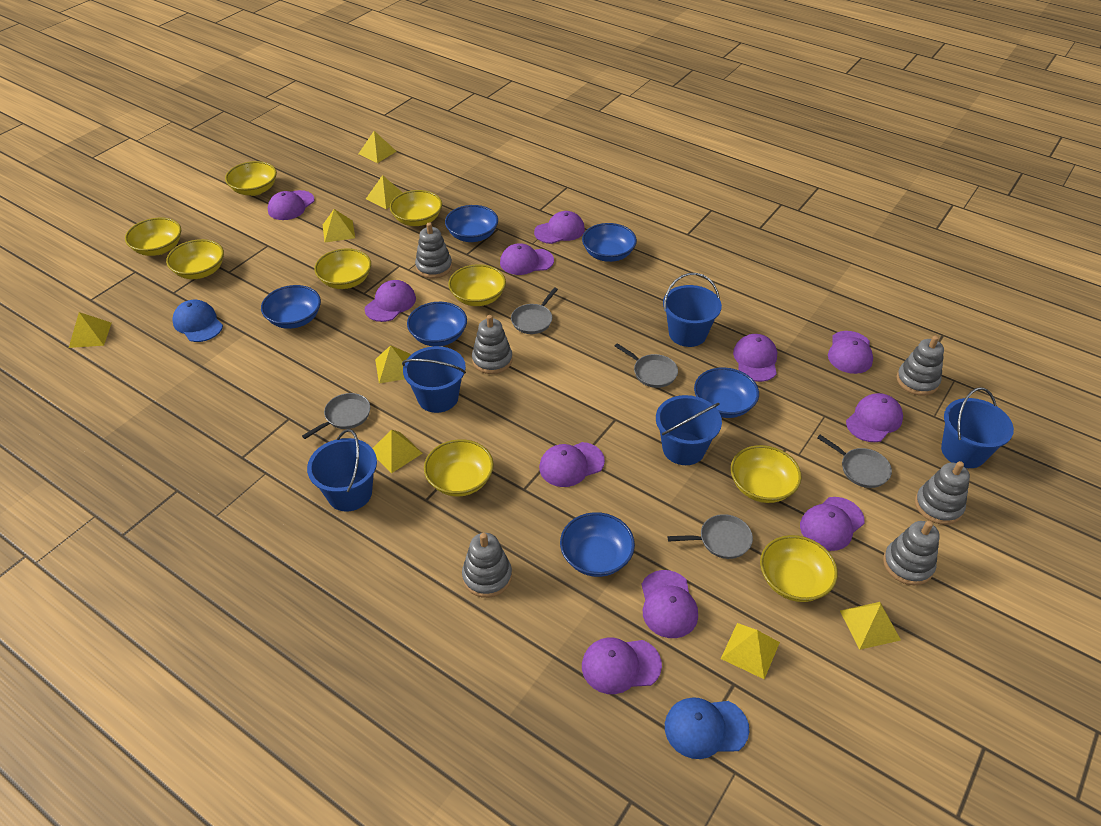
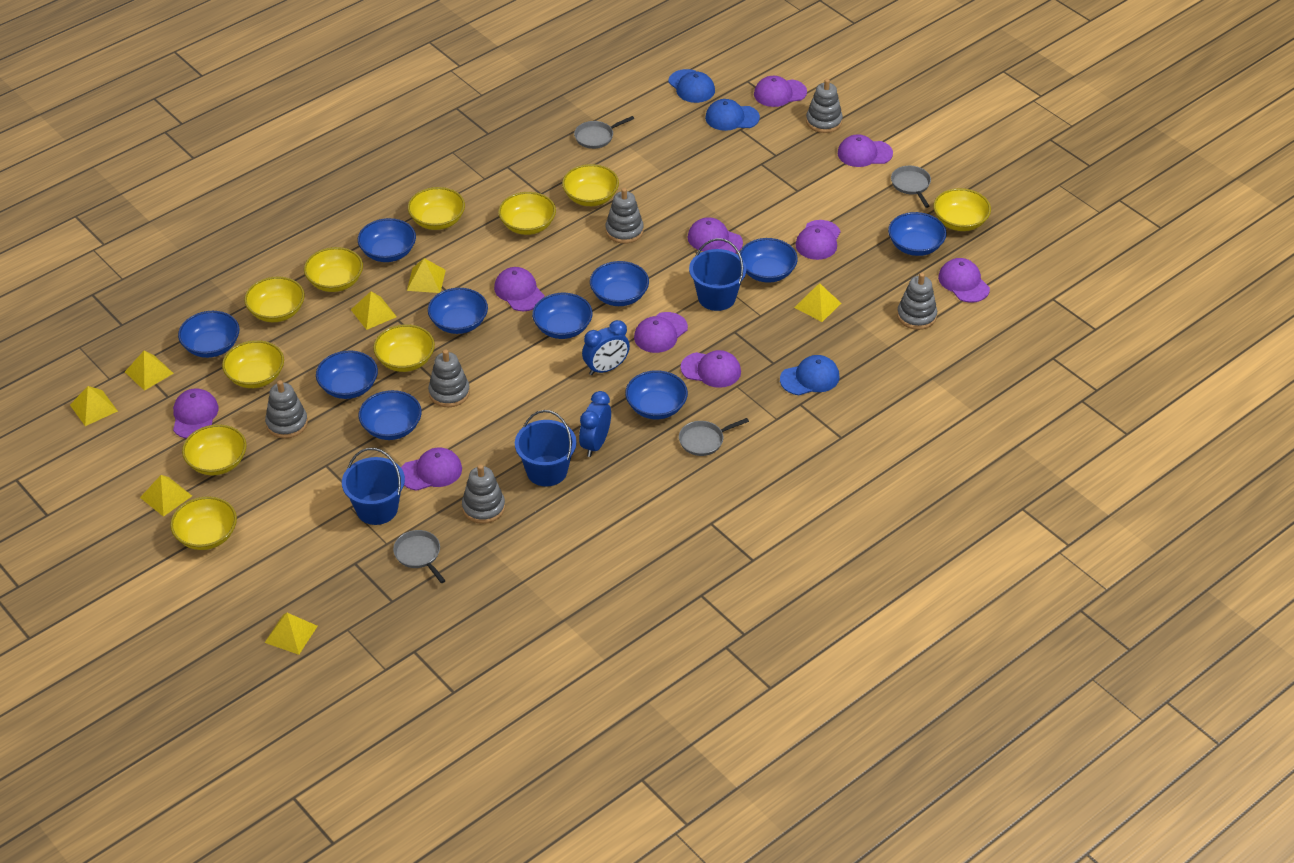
blue bowl: 6 -> 10
blue bucket: 5 -> 3
blue cap: 2 -> 3
blue clock: 0 -> 2
grey pan: 5 -> 4
purple cap: 11 -> 10
yellow bowl: 9 -> 10
yellow pyramid: 8 -> 7

